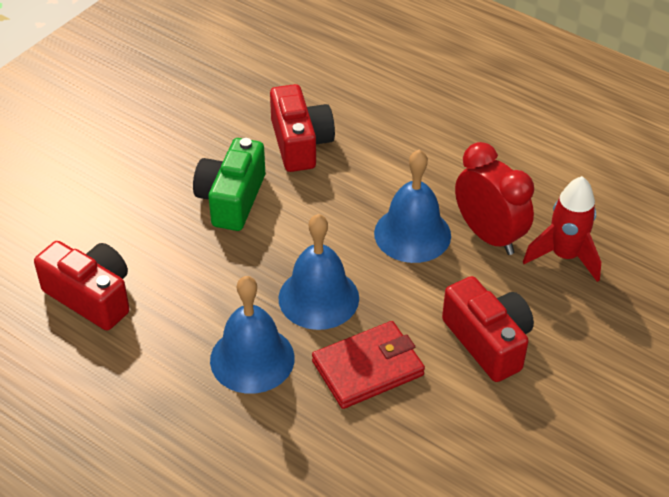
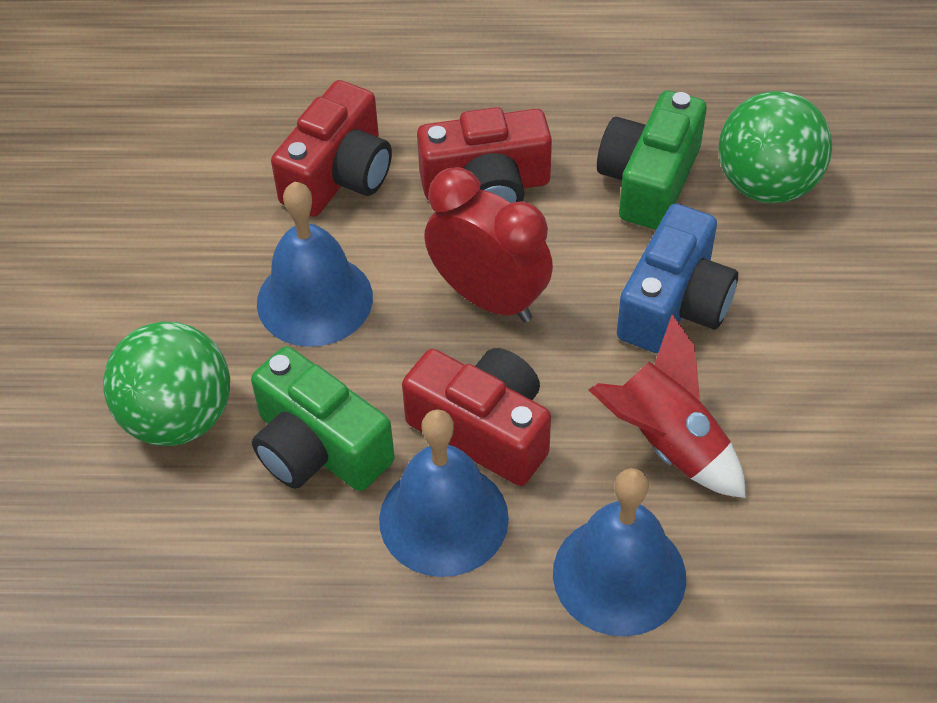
blue camera: 0 -> 1
green ball: 0 -> 2
green camera: 1 -> 2
red wallet: 1 -> 0

